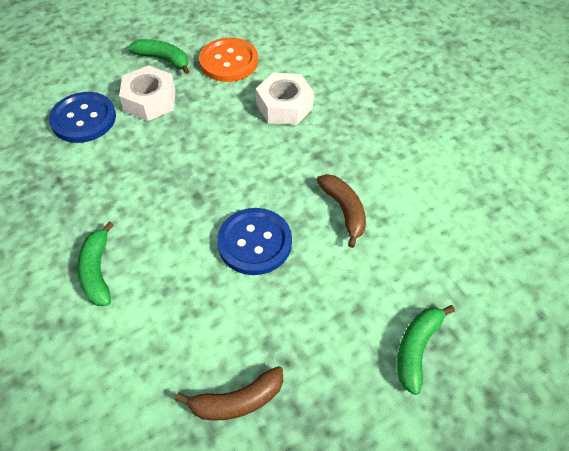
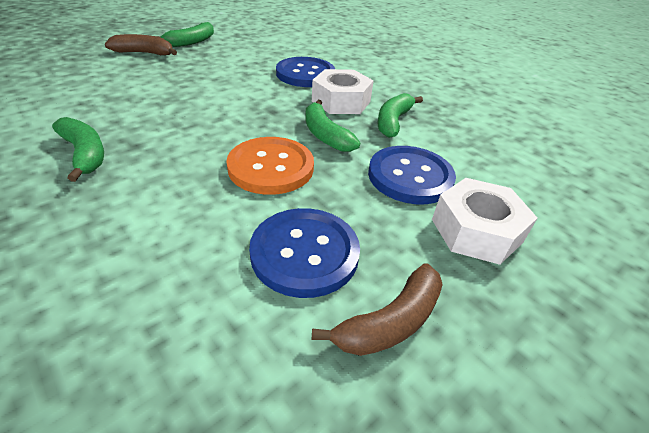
blue button: 2 -> 3
green banana: 3 -> 4

